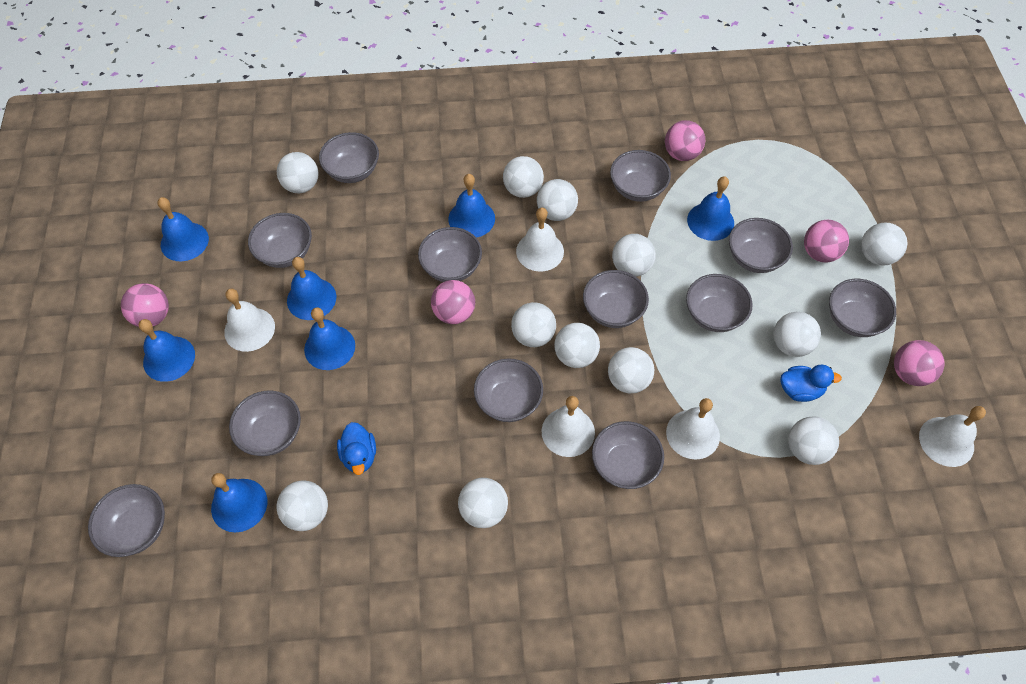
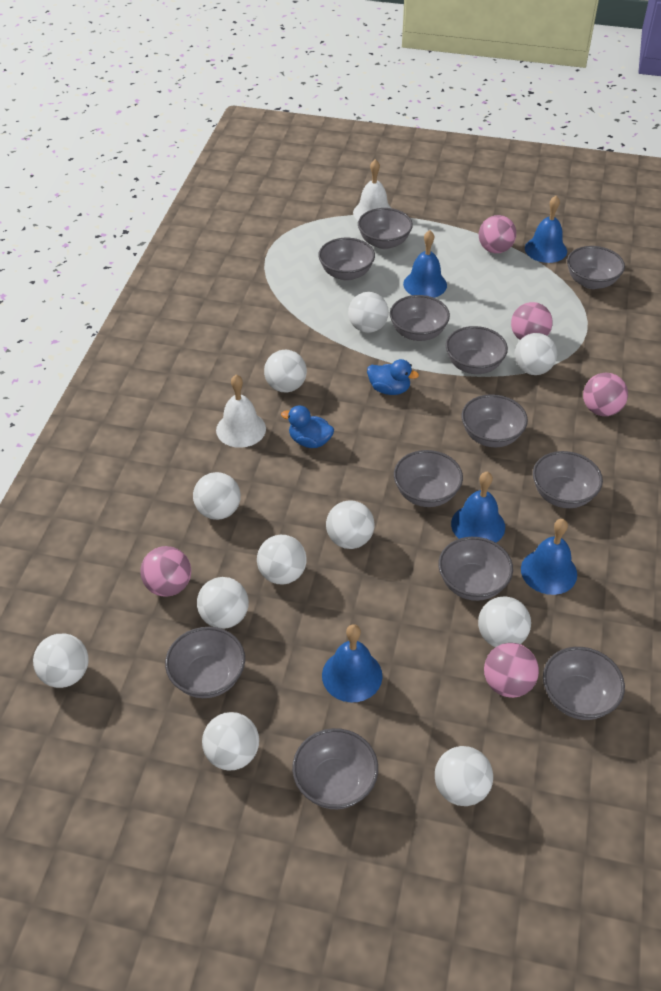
blue bell: 7 -> 5
white ball: 12 -> 11
white bell: 5 -> 2

